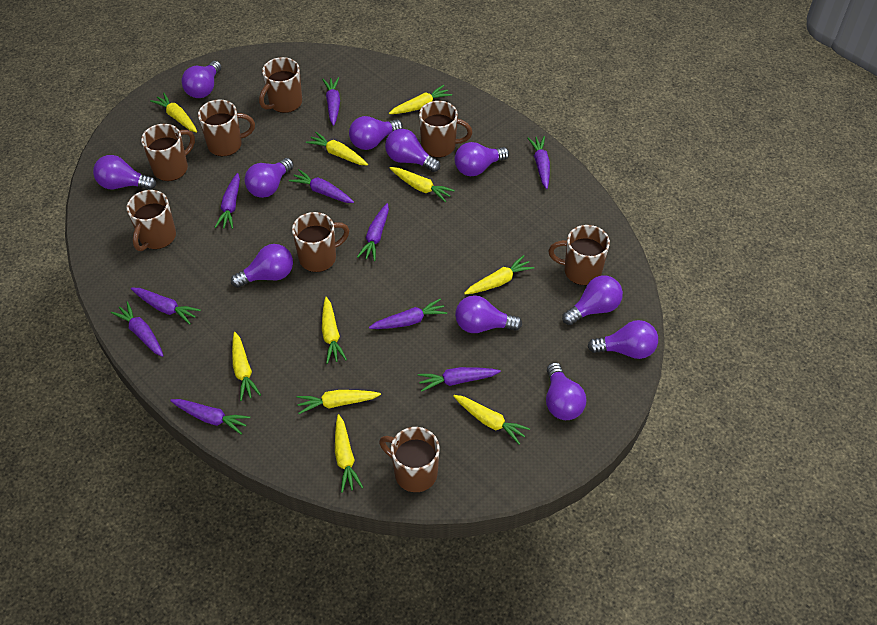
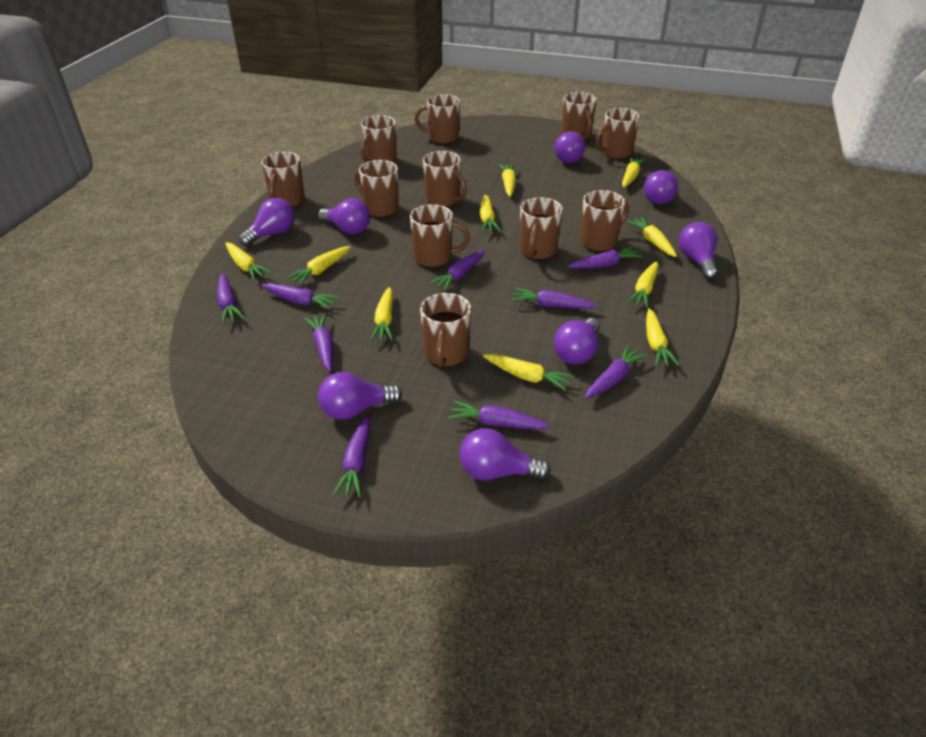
brown mug: 8 -> 11
purple carrot: 10 -> 9
purple light bulb: 11 -> 8

